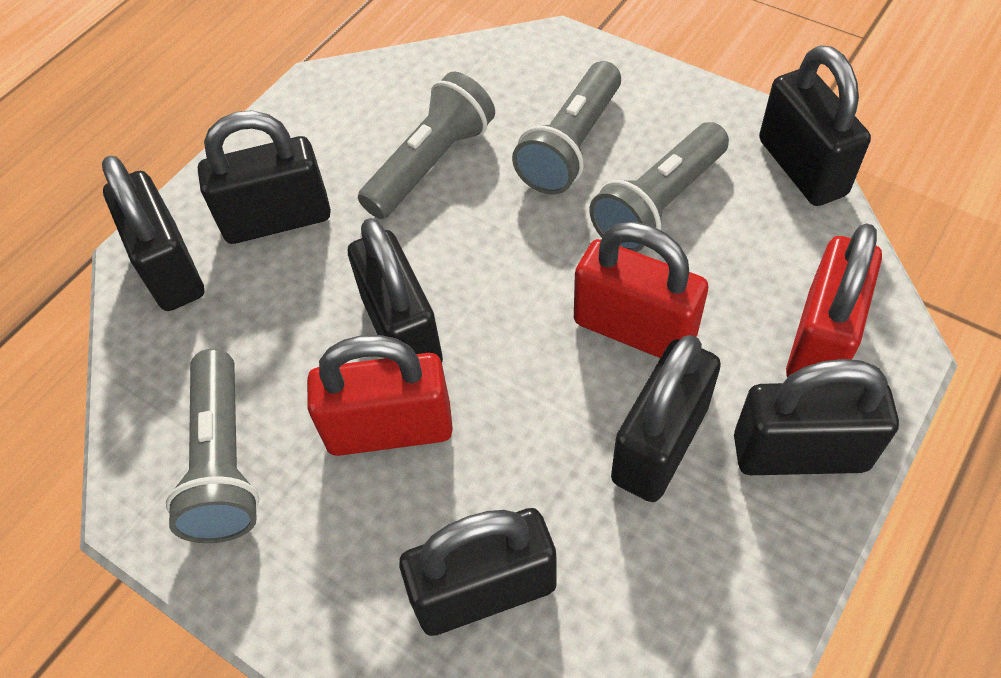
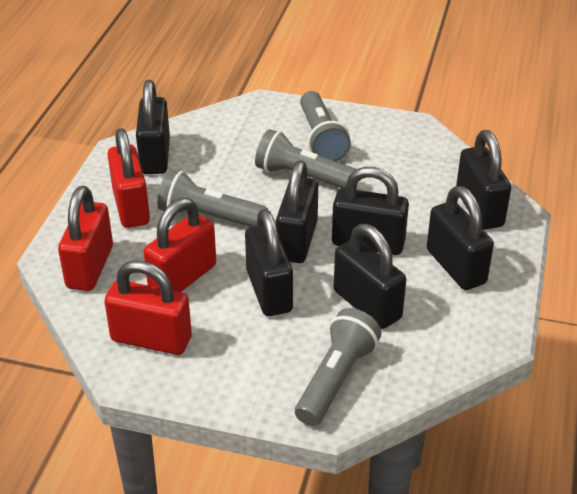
red padlock: 3 -> 4

